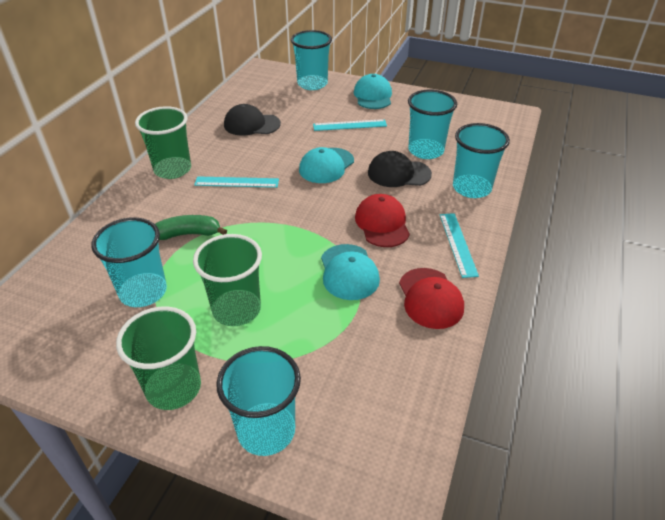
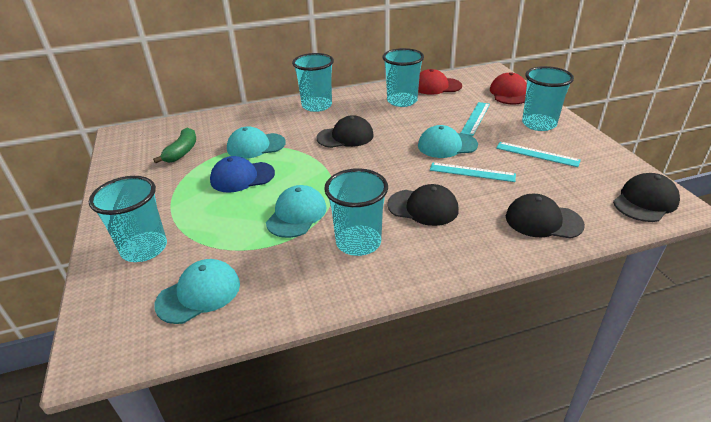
black cap: 2 -> 4
blue cap: 0 -> 1
green cup: 3 -> 0
turquoise cap: 3 -> 4

